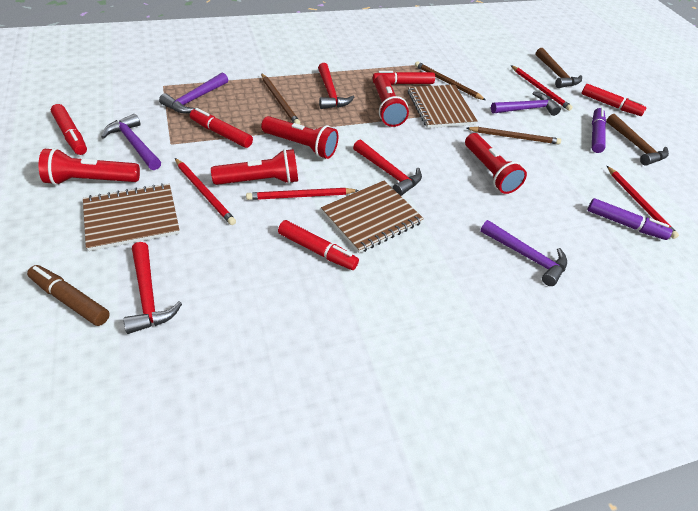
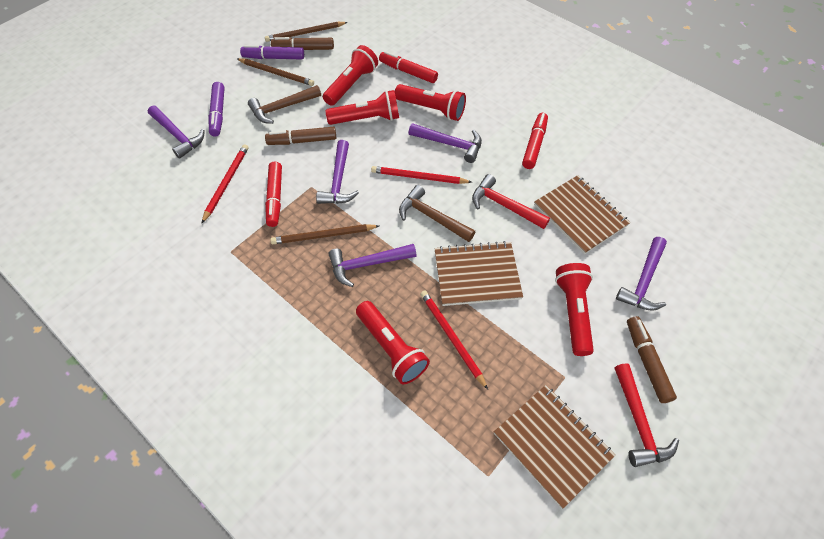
brown marker: 1 -> 3
purple hammer: 4 -> 5
red hammer: 3 -> 2
red marker: 5 -> 3
red pencil: 4 -> 3

